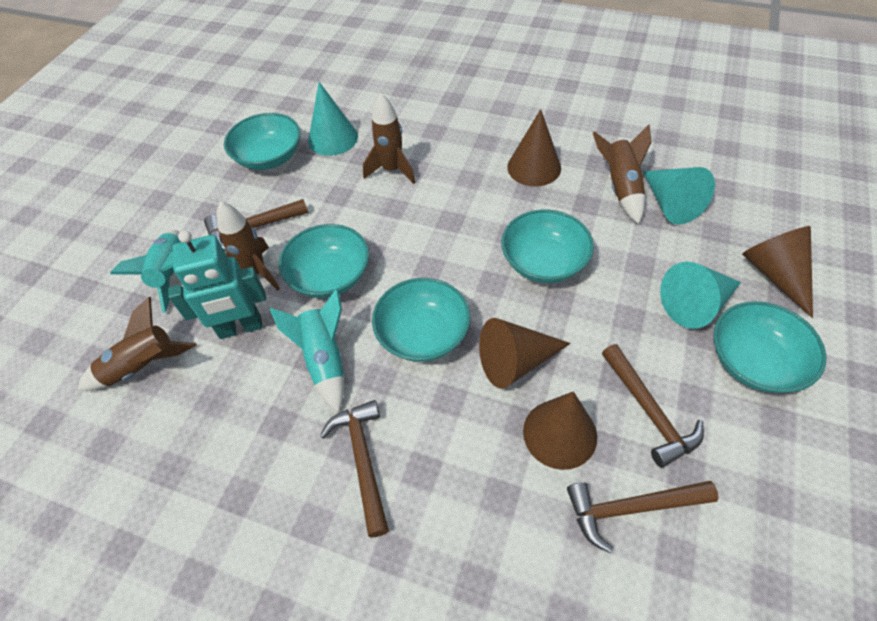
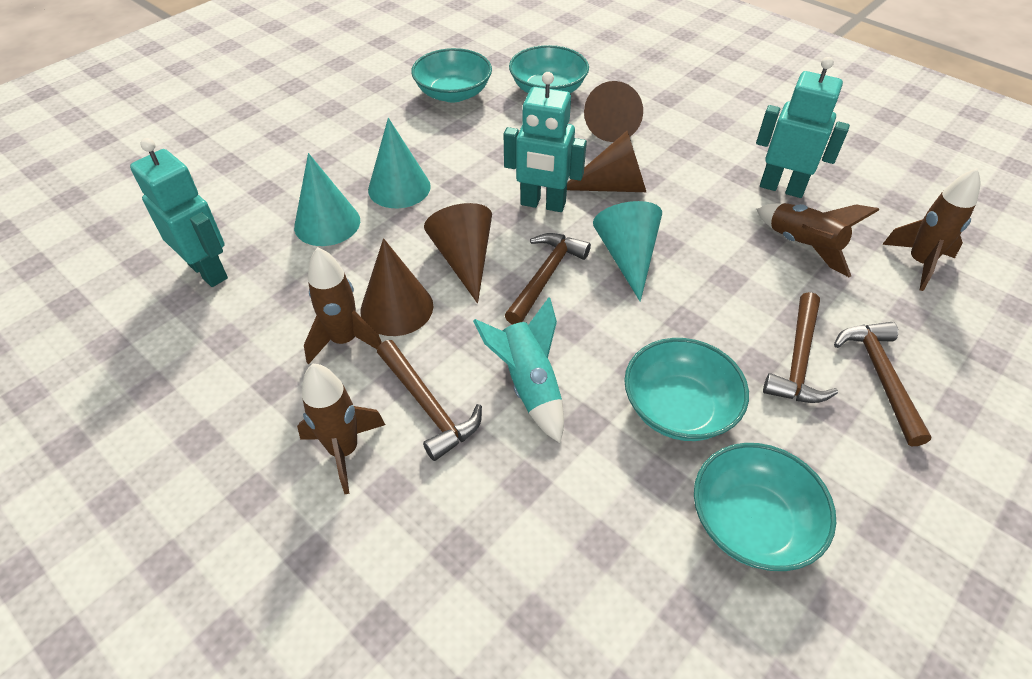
turquoise bowl: 5 -> 4
turquoise robot: 1 -> 3
turquoise rocket: 2 -> 1

